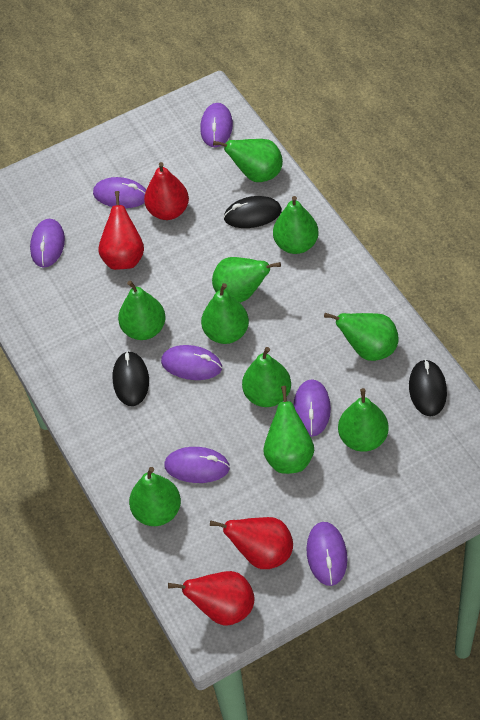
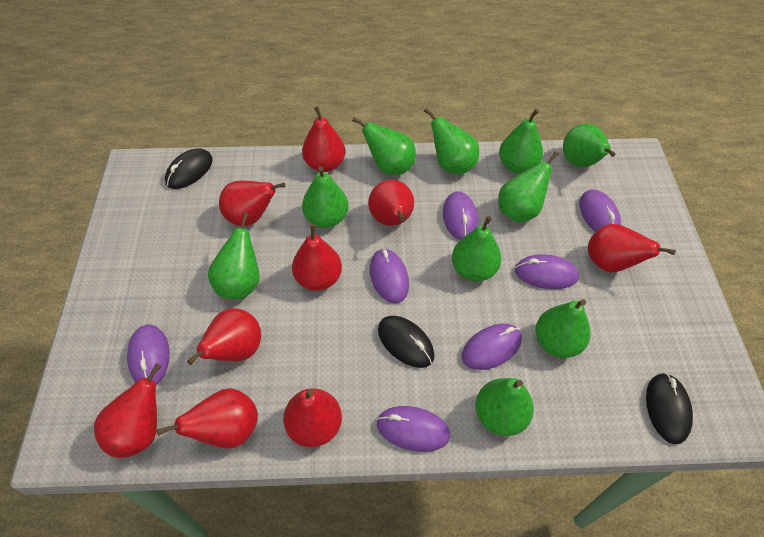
red pear: 4 -> 9

